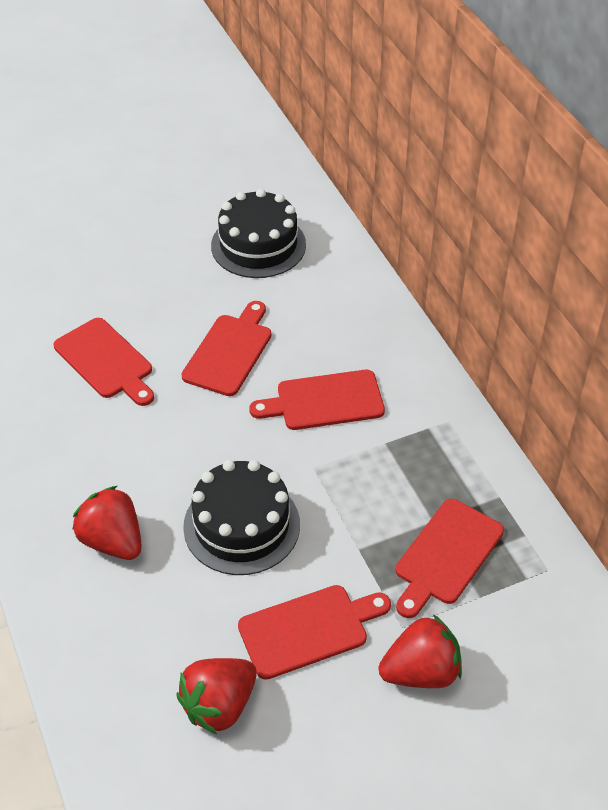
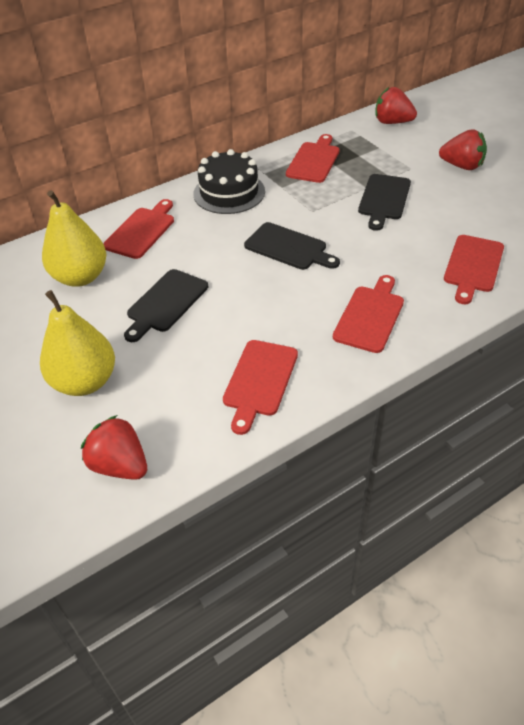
black cake: 2 -> 1
black cutting board: 0 -> 3
yellow pear: 0 -> 2

